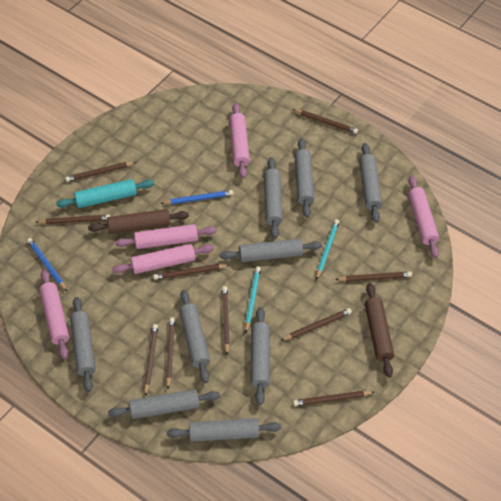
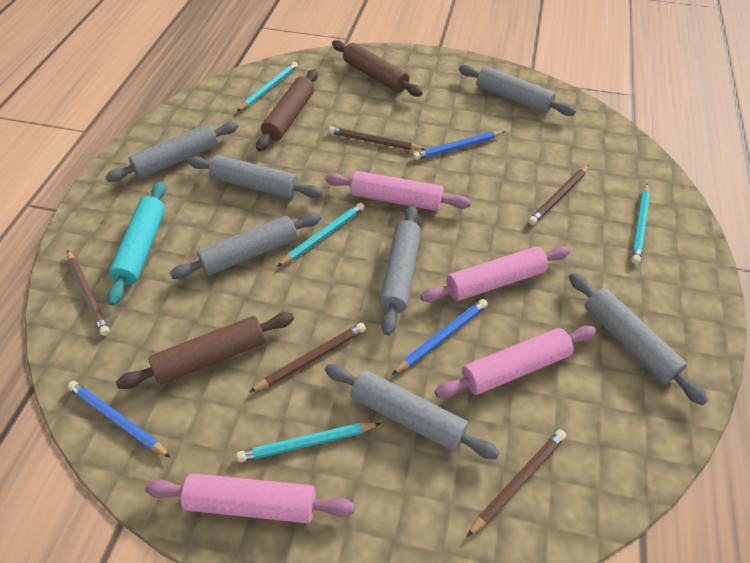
blue pencil: 2 -> 3
brown pencil: 10 -> 5
brown rolling pin: 2 -> 3
grey rolling pin: 9 -> 7
pink rolling pin: 5 -> 4
turquoise pencil: 2 -> 4

